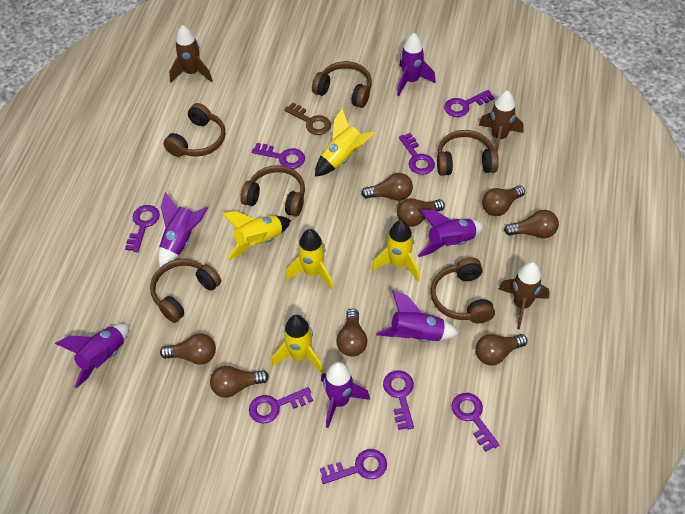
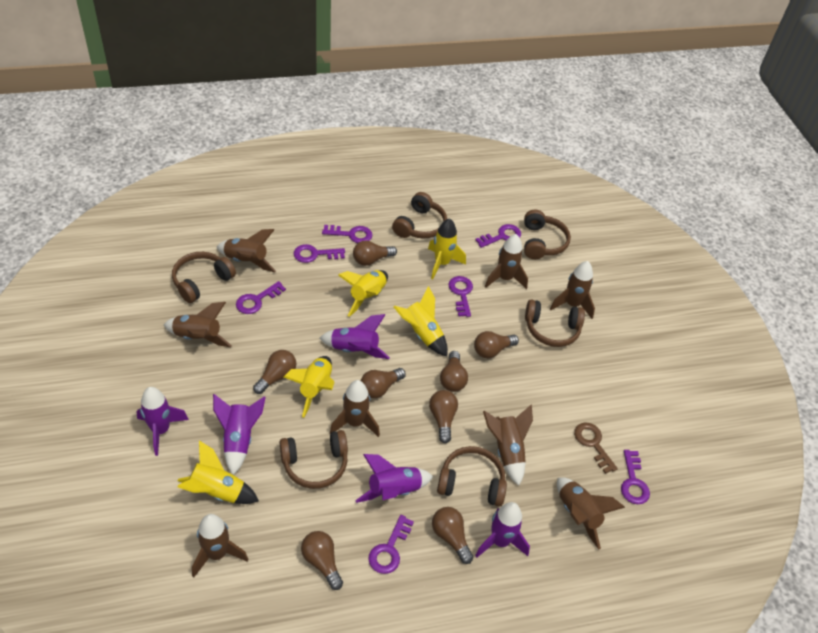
brown rocket: 3 -> 8
purple key: 8 -> 7
purple rocket: 6 -> 5

